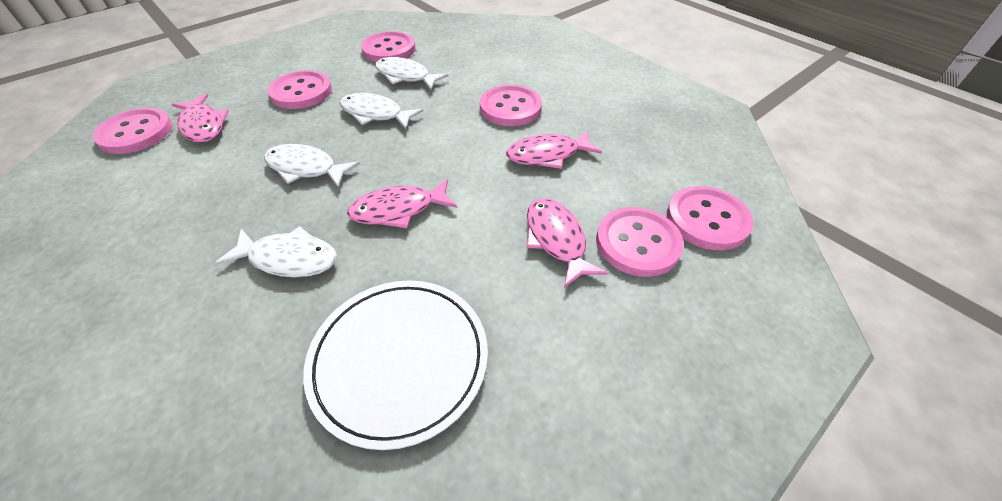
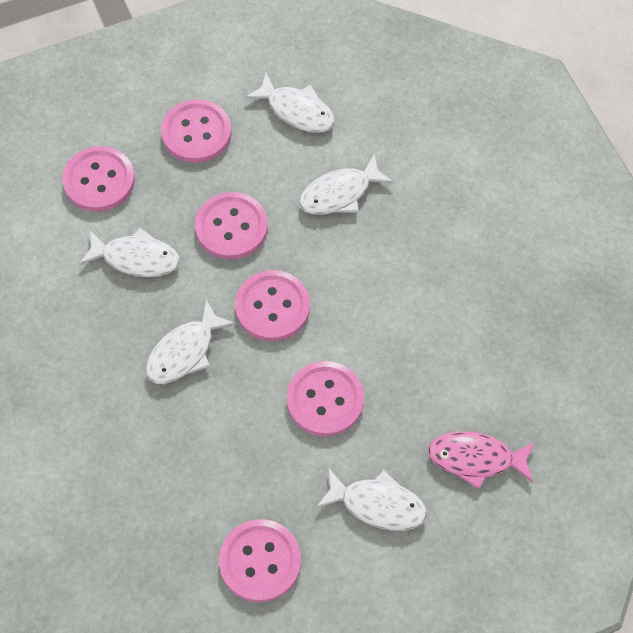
pink fish: 4 -> 1
white fish: 4 -> 5
white plate: 1 -> 0

